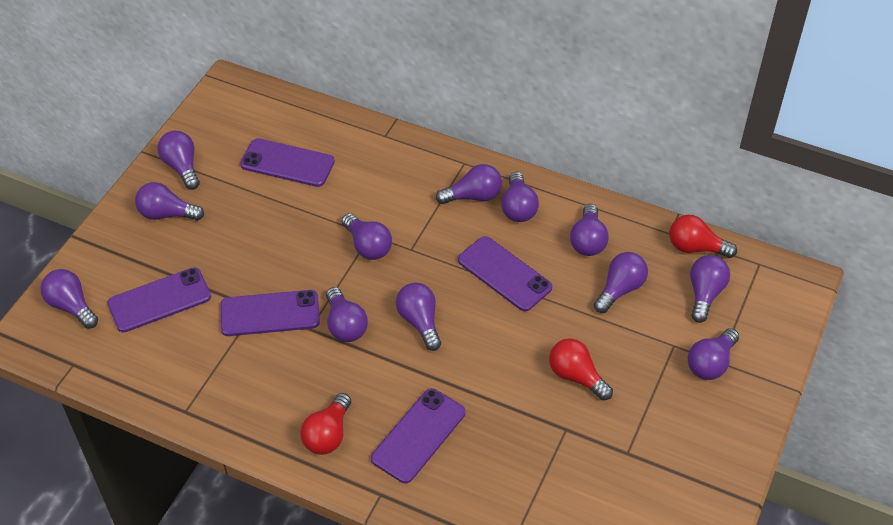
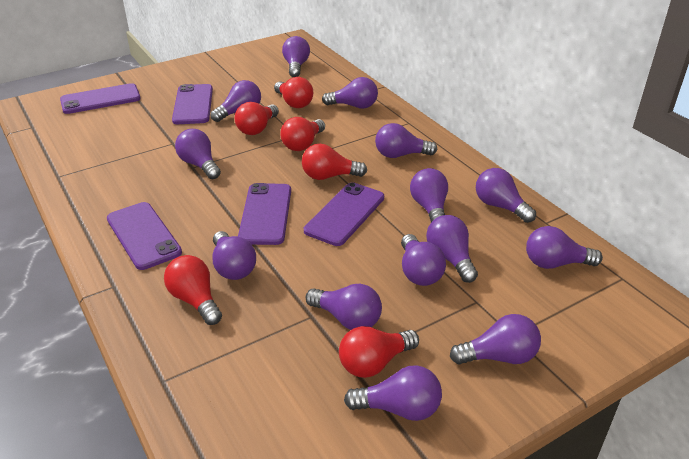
purple light bulb: 12 -> 14
red light bulb: 3 -> 6

